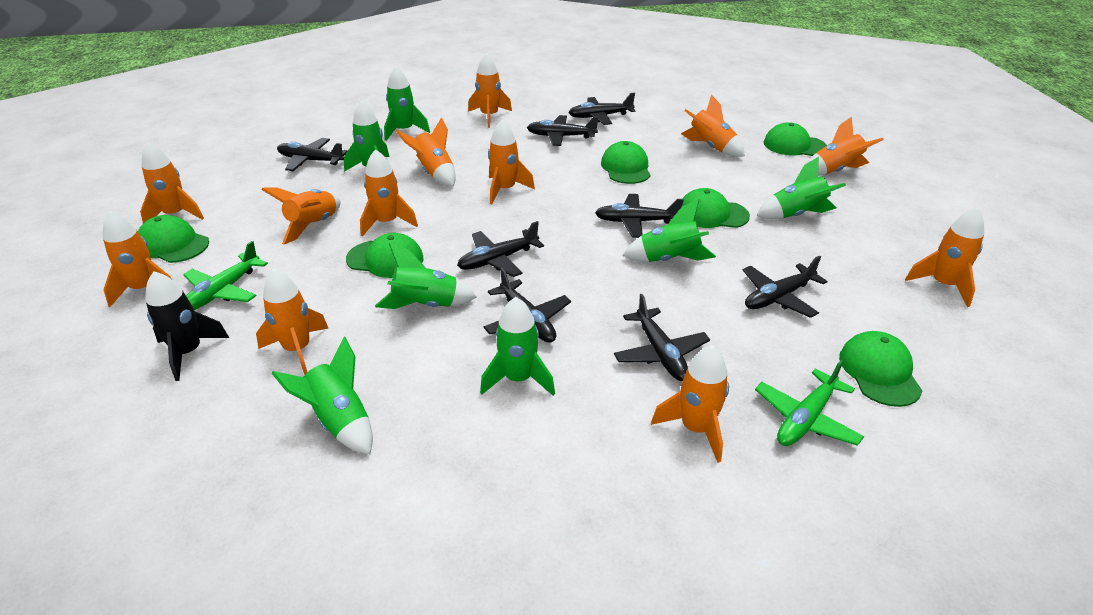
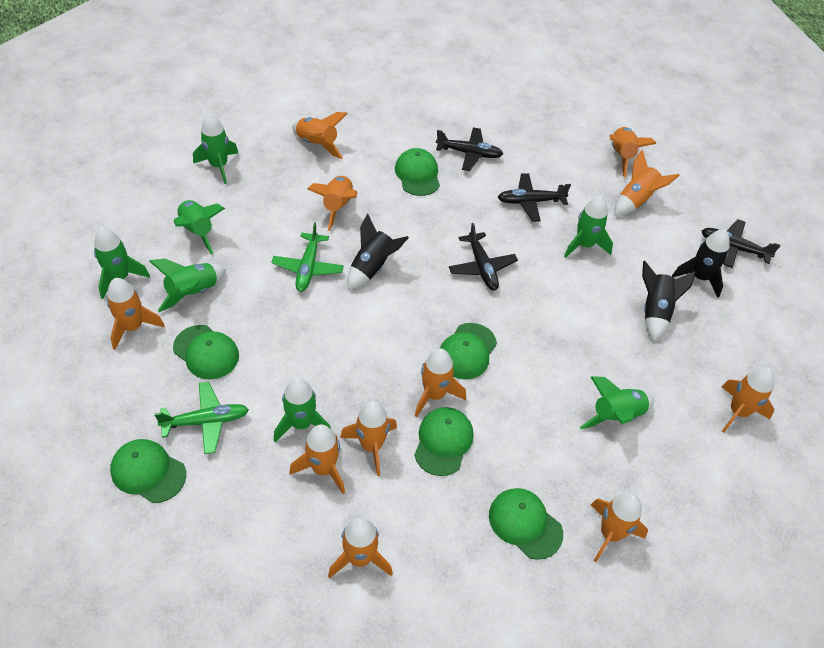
black plane: 8 -> 4
black rocket: 1 -> 3
orange rocket: 12 -> 11

